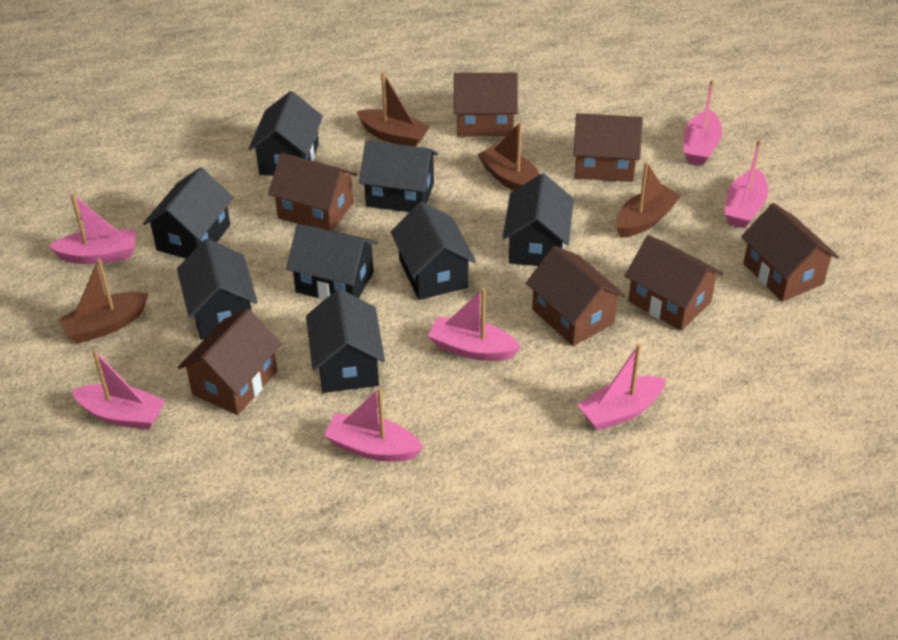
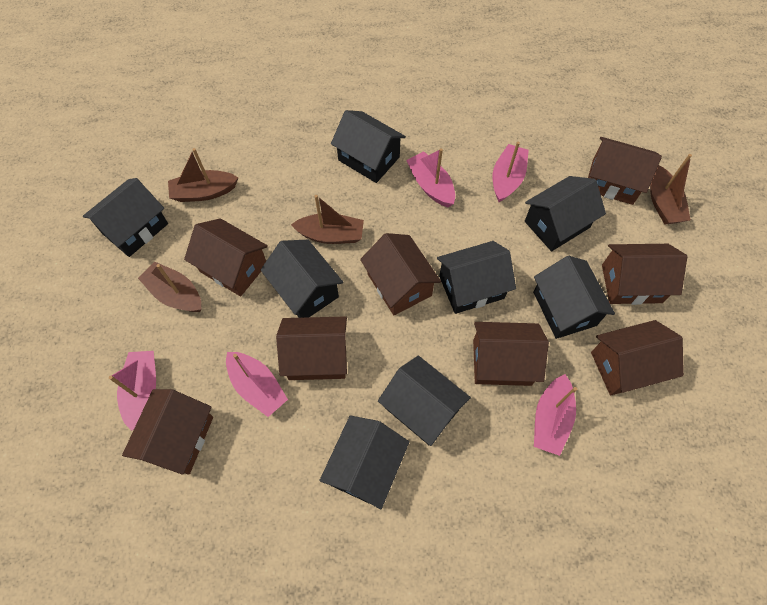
brown house: 7 -> 8
pink boat: 7 -> 5

